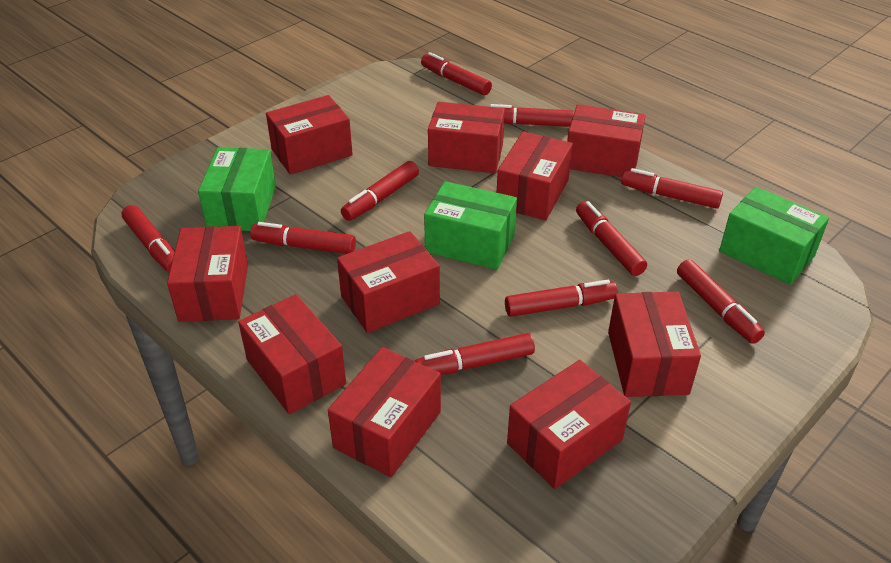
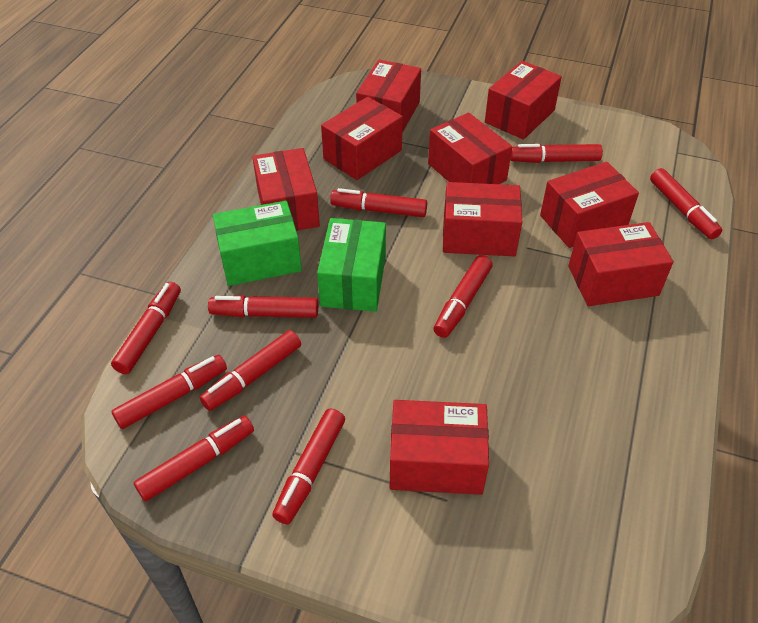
green box: 3 -> 2
red box: 10 -> 9

